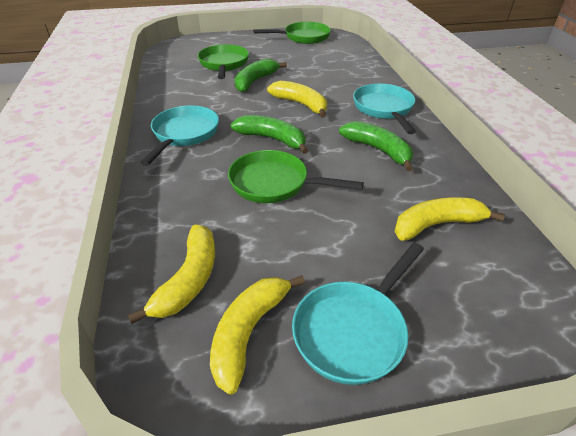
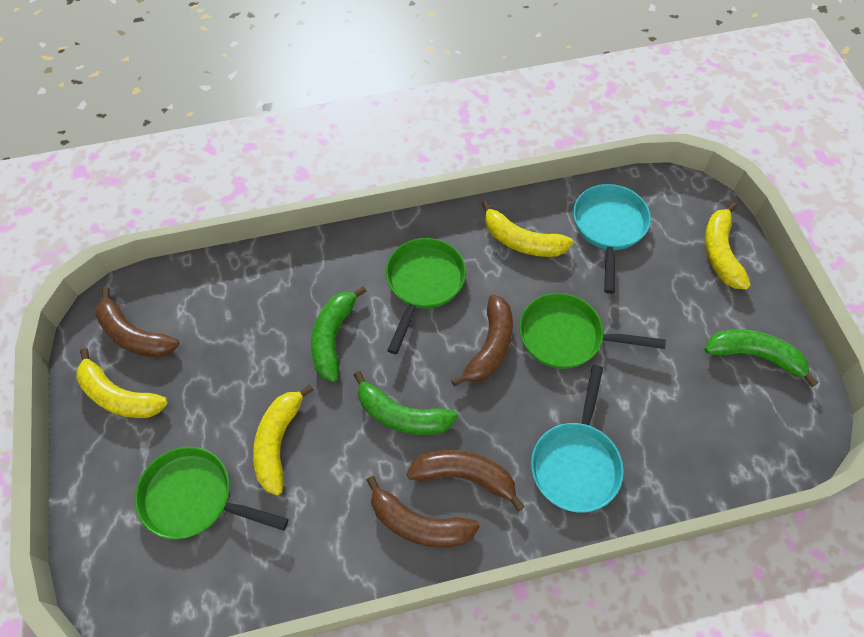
brown banana: 0 -> 4
turquoise pan: 3 -> 2

